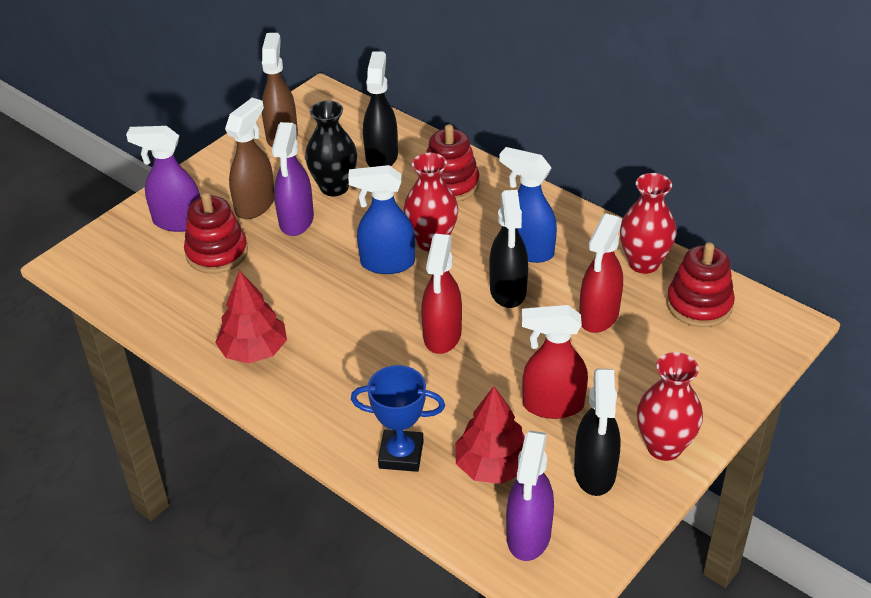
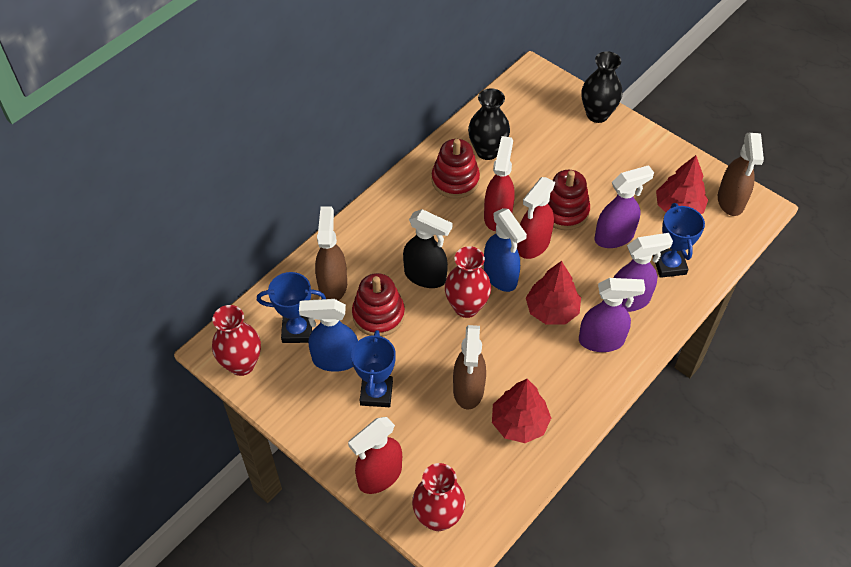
black spray bottle: 3 -> 1
black vase: 1 -> 2
blue trophy: 1 -> 3
brown spray bottle: 2 -> 3
red tree: 2 -> 3

